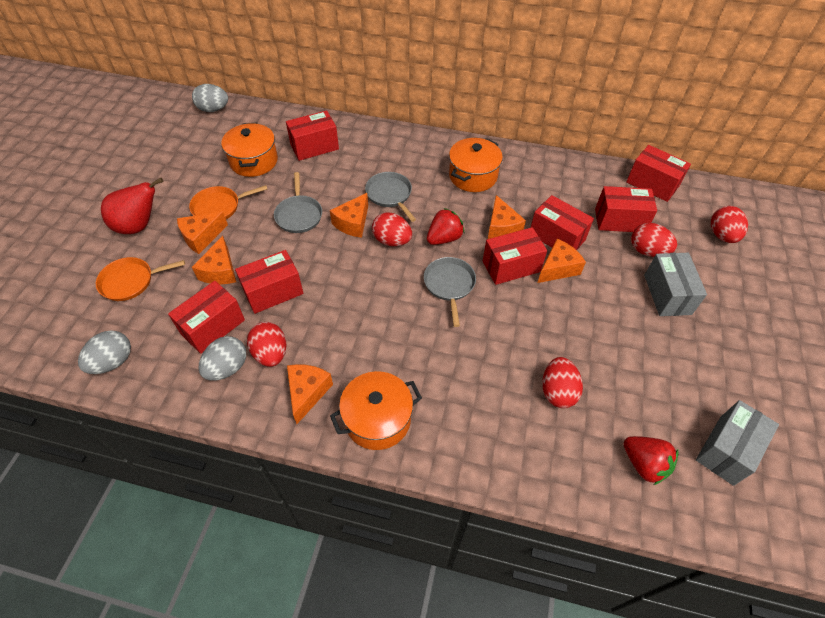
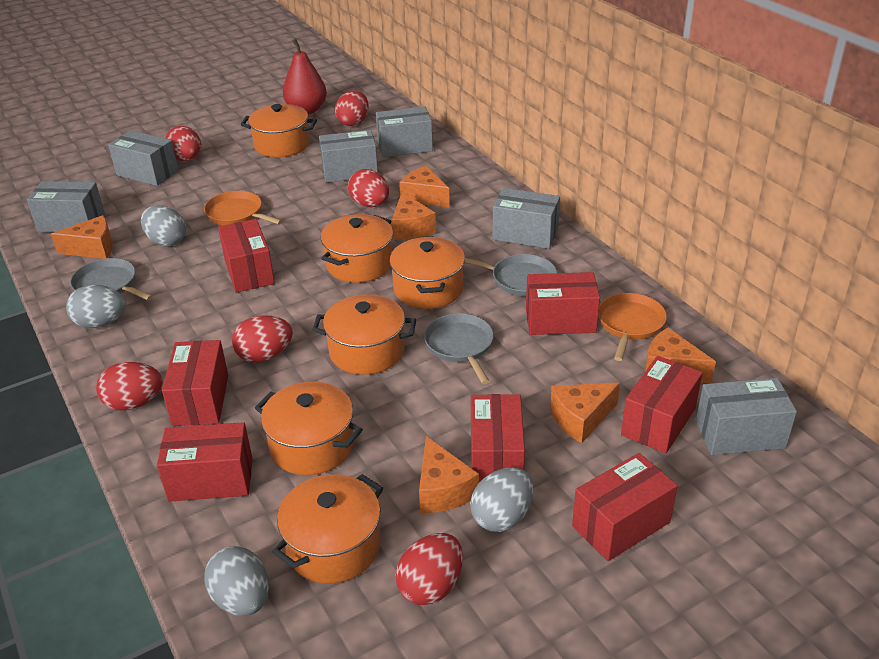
grey box: 2 -> 6
grey egg: 3 -> 4
orange pot: 3 -> 6
red egg: 5 -> 6
red strawberry: 2 -> 0

